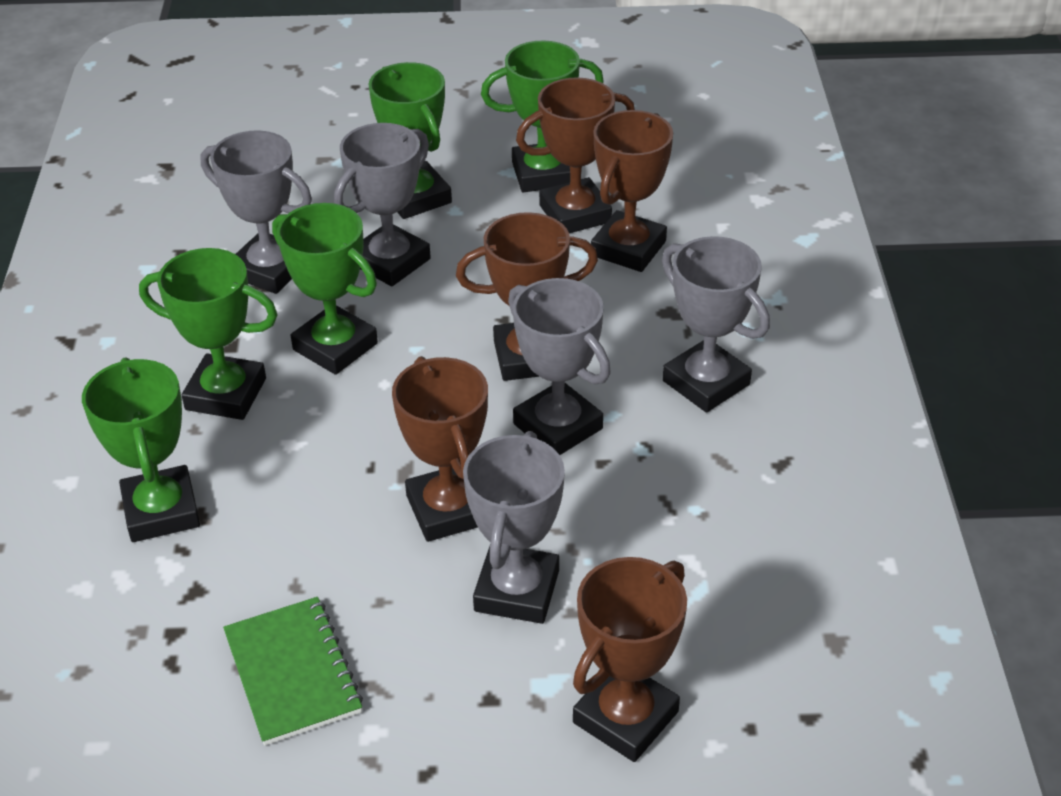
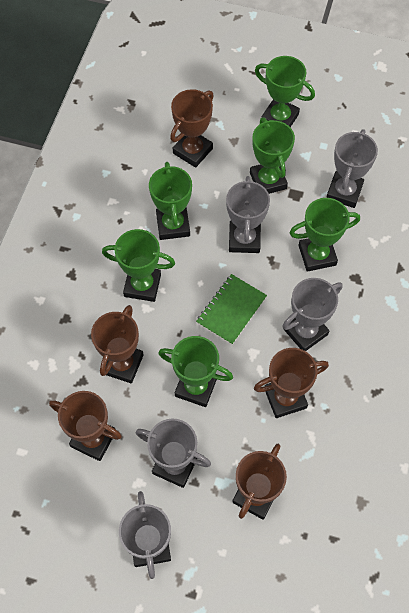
green trophy: 5 -> 6

